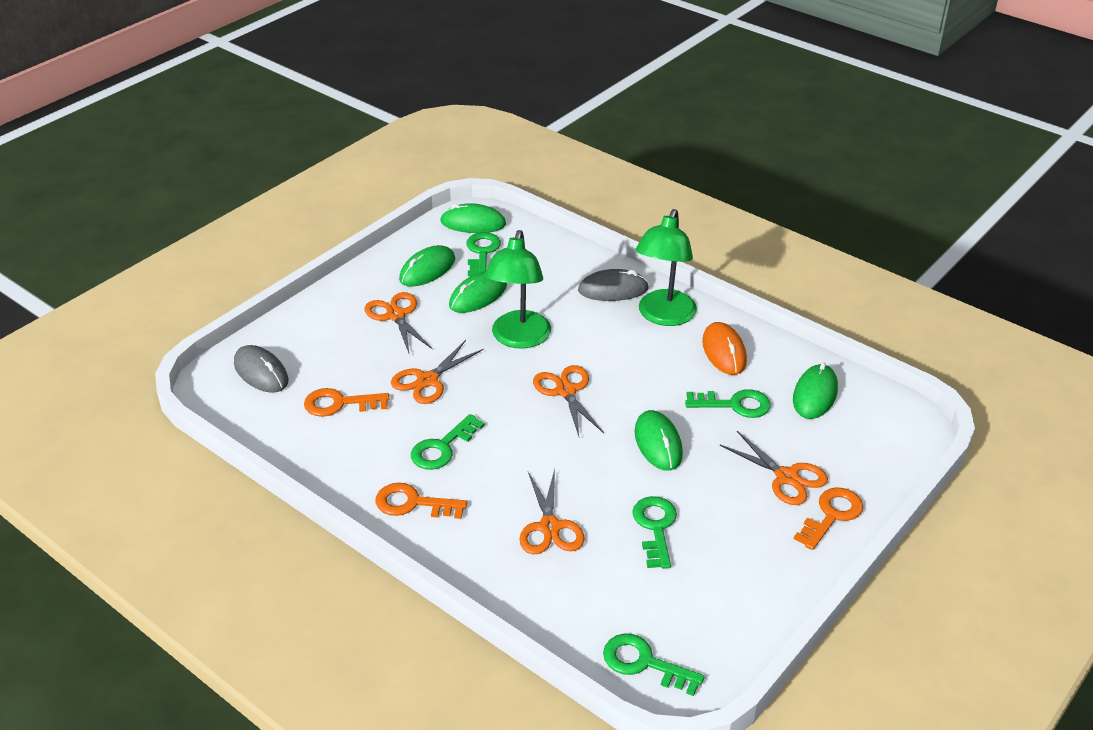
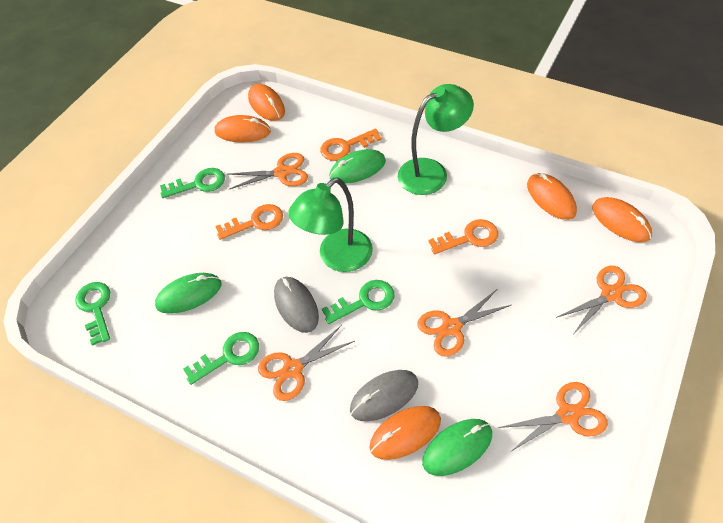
green key: 5 -> 4
green mouse: 5 -> 3
orange mouse: 1 -> 5

